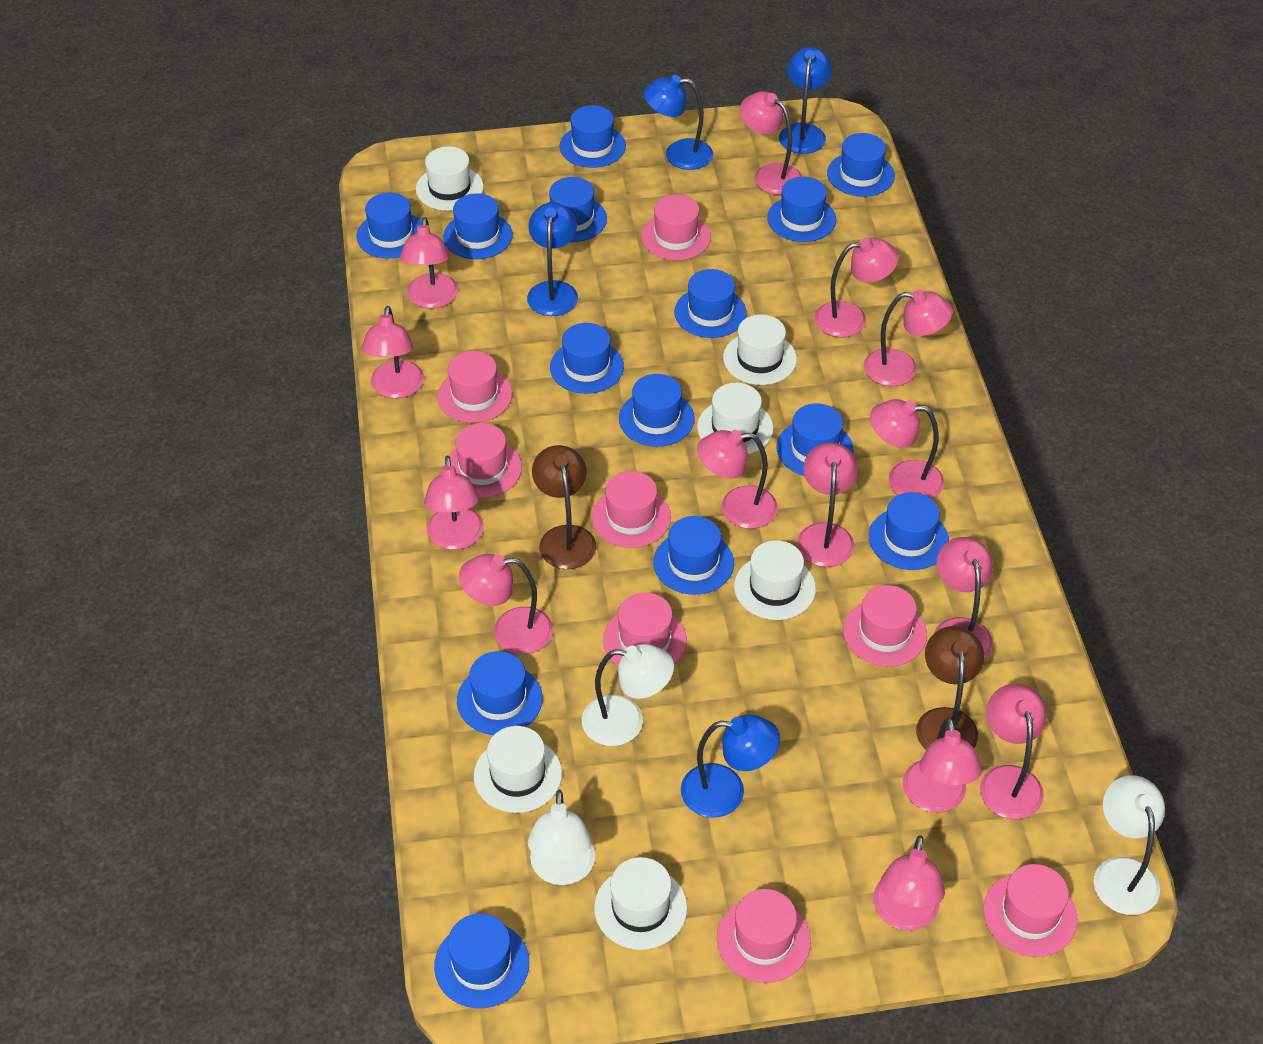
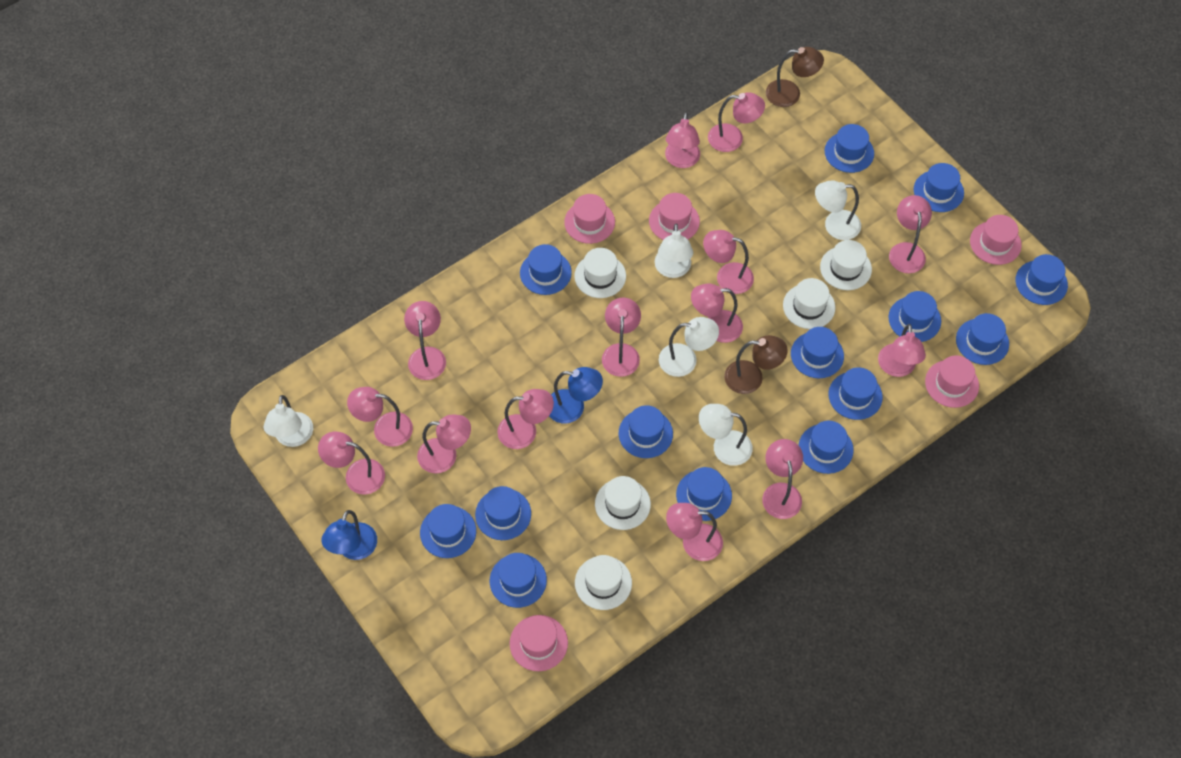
blue lamp: 4 -> 2
pink hat: 8 -> 5
white hat: 6 -> 5
white lamp: 3 -> 5

